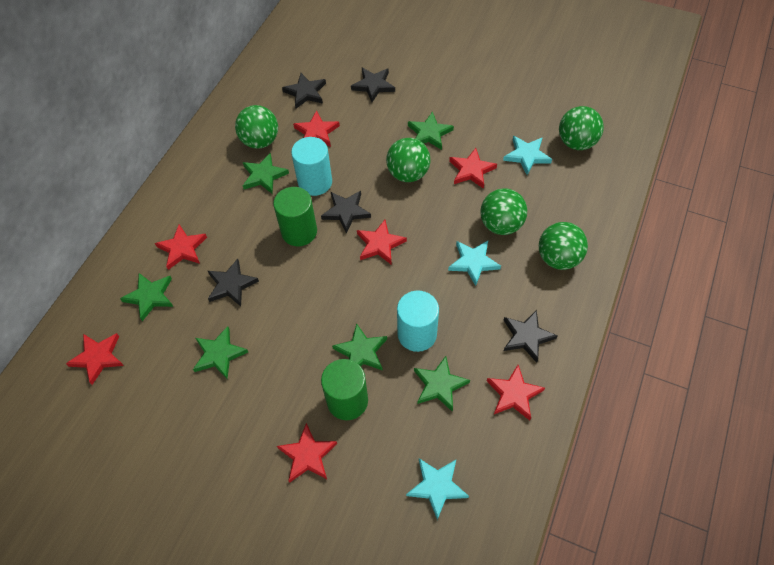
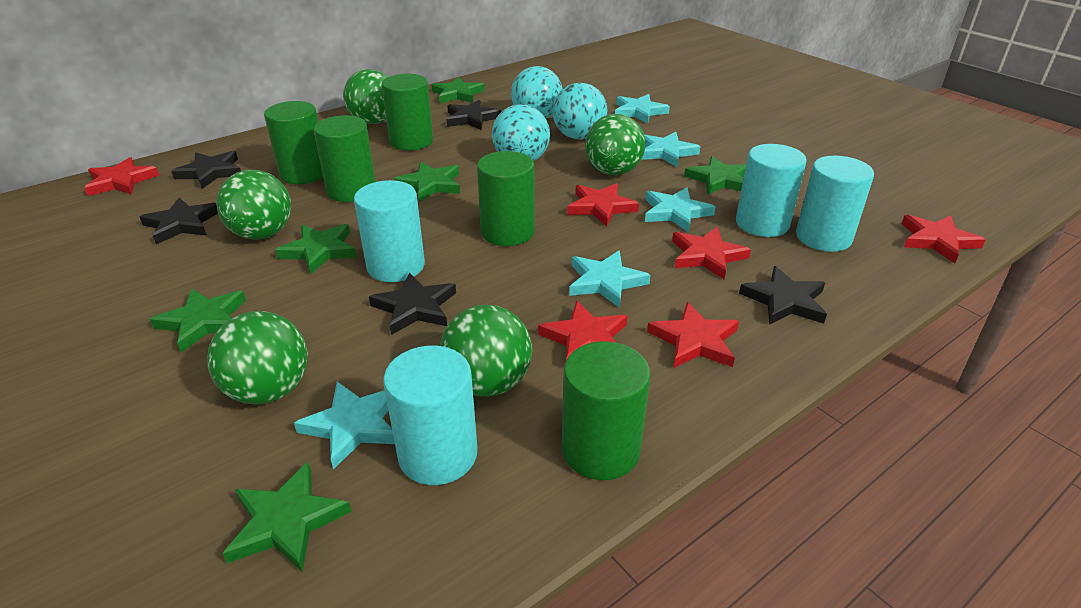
green cylinder: 2 -> 5
red star: 7 -> 6
turquoise ball: 0 -> 3
turquoise cylinder: 2 -> 4
turquoise star: 3 -> 5

